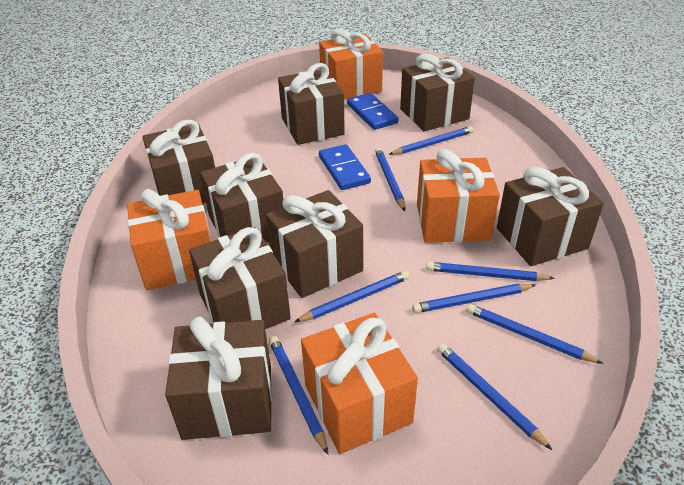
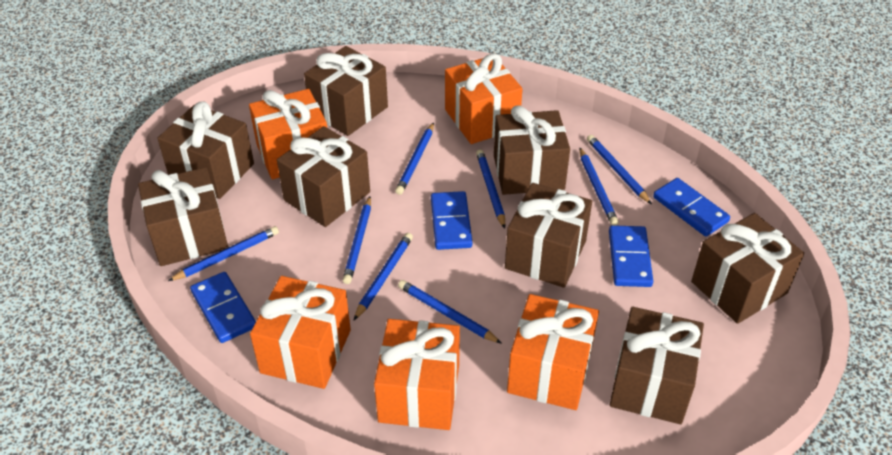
blue domino: 2 -> 4
orange gift: 4 -> 5

